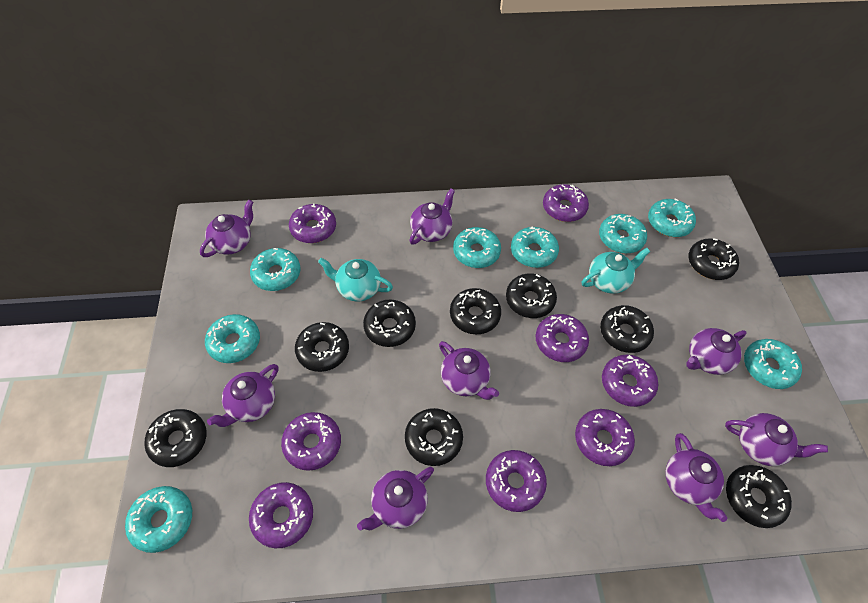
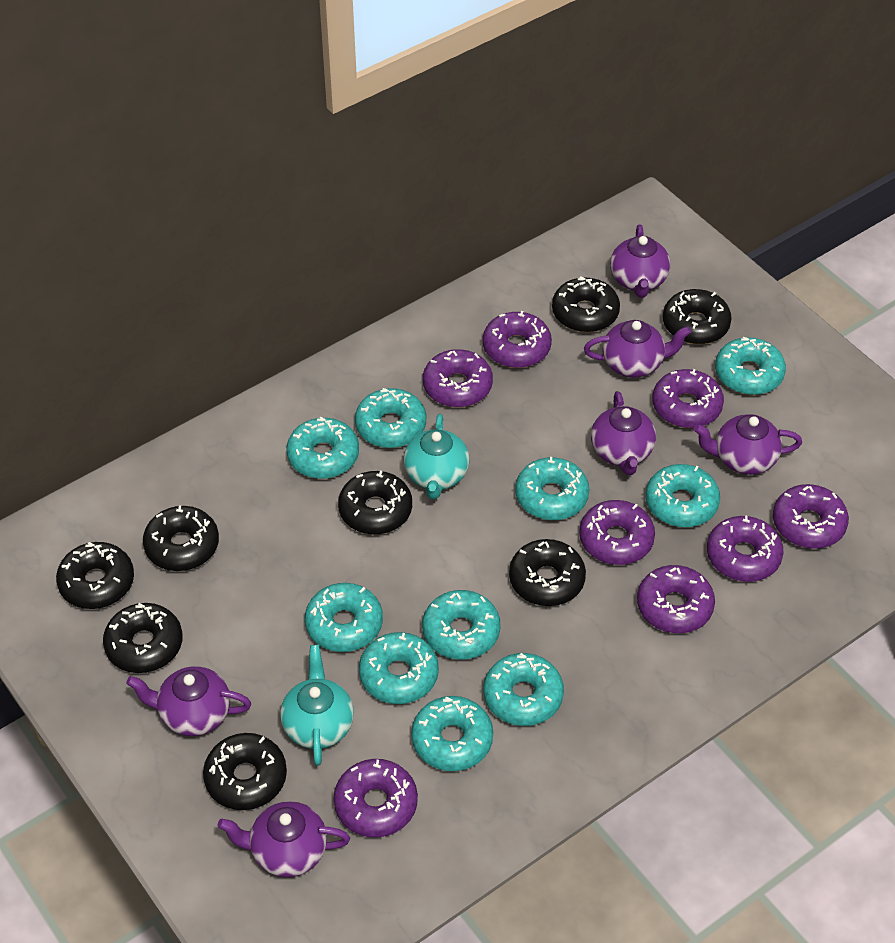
black donut: 9 -> 8
purple teapot: 8 -> 6
turquoise donut: 8 -> 10

